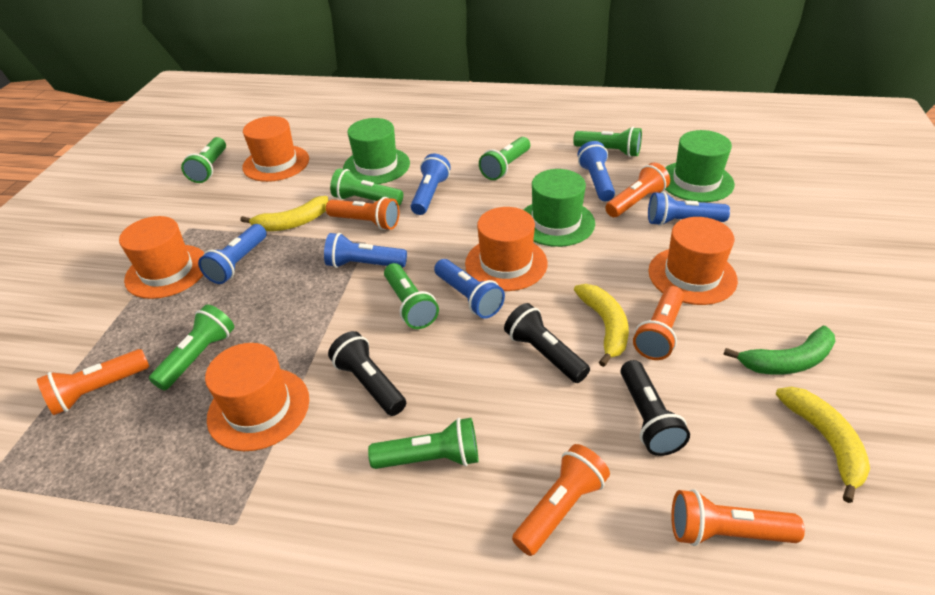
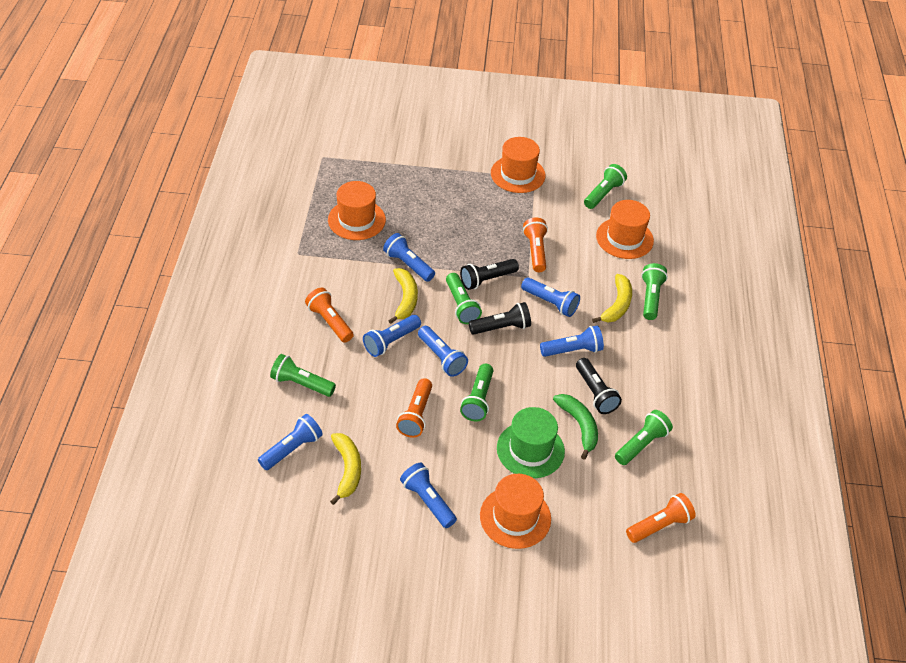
blue flashlight: 6 -> 7
green flashlight: 7 -> 6
green hat: 3 -> 1
orange flashlight: 6 -> 4
orange hat: 5 -> 4

